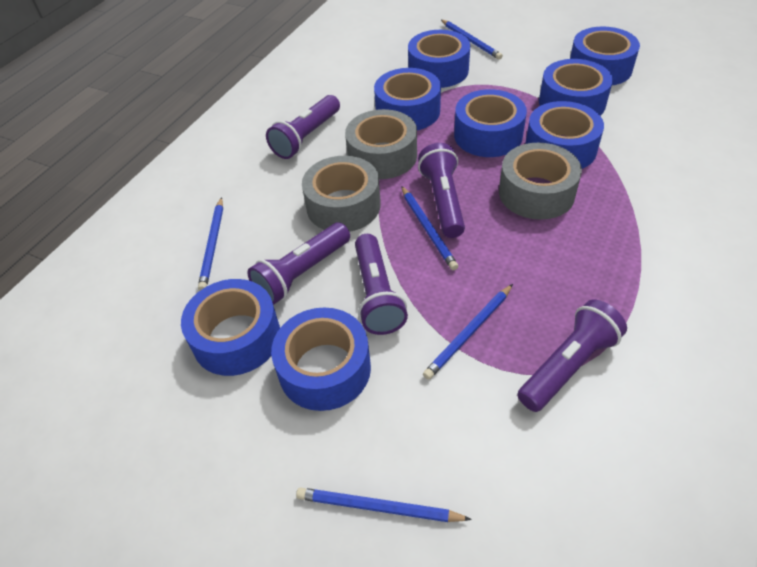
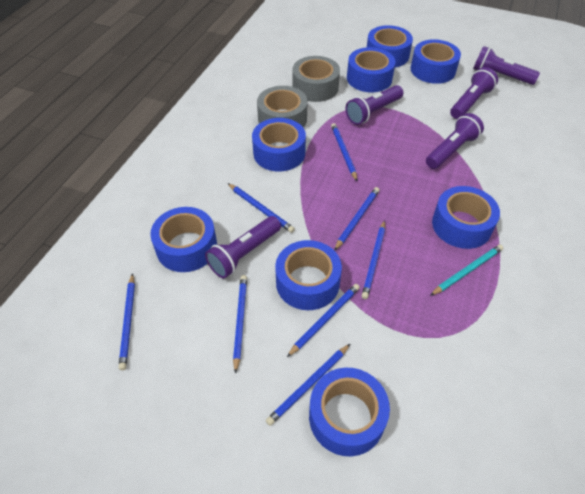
blue pencil: 5 -> 8
grey tape: 3 -> 2
turquoise pencil: 0 -> 1

